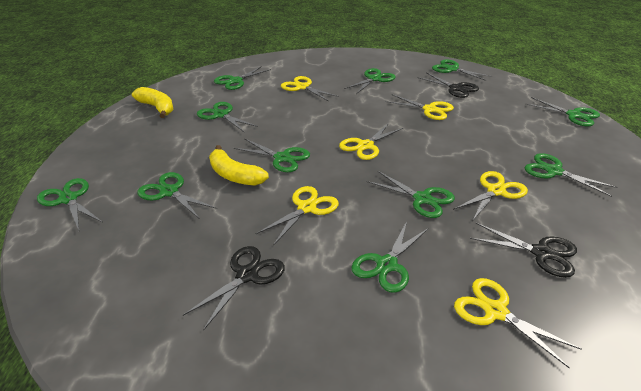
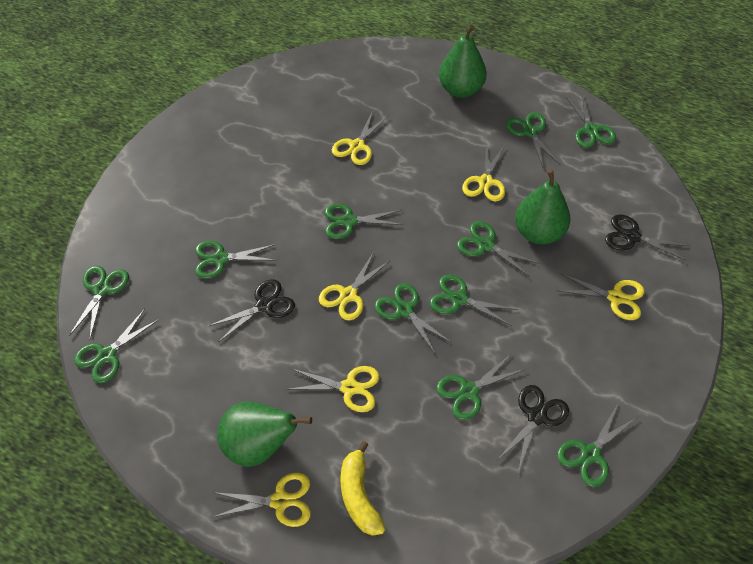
green pear: 0 -> 3
yellow banana: 2 -> 1

